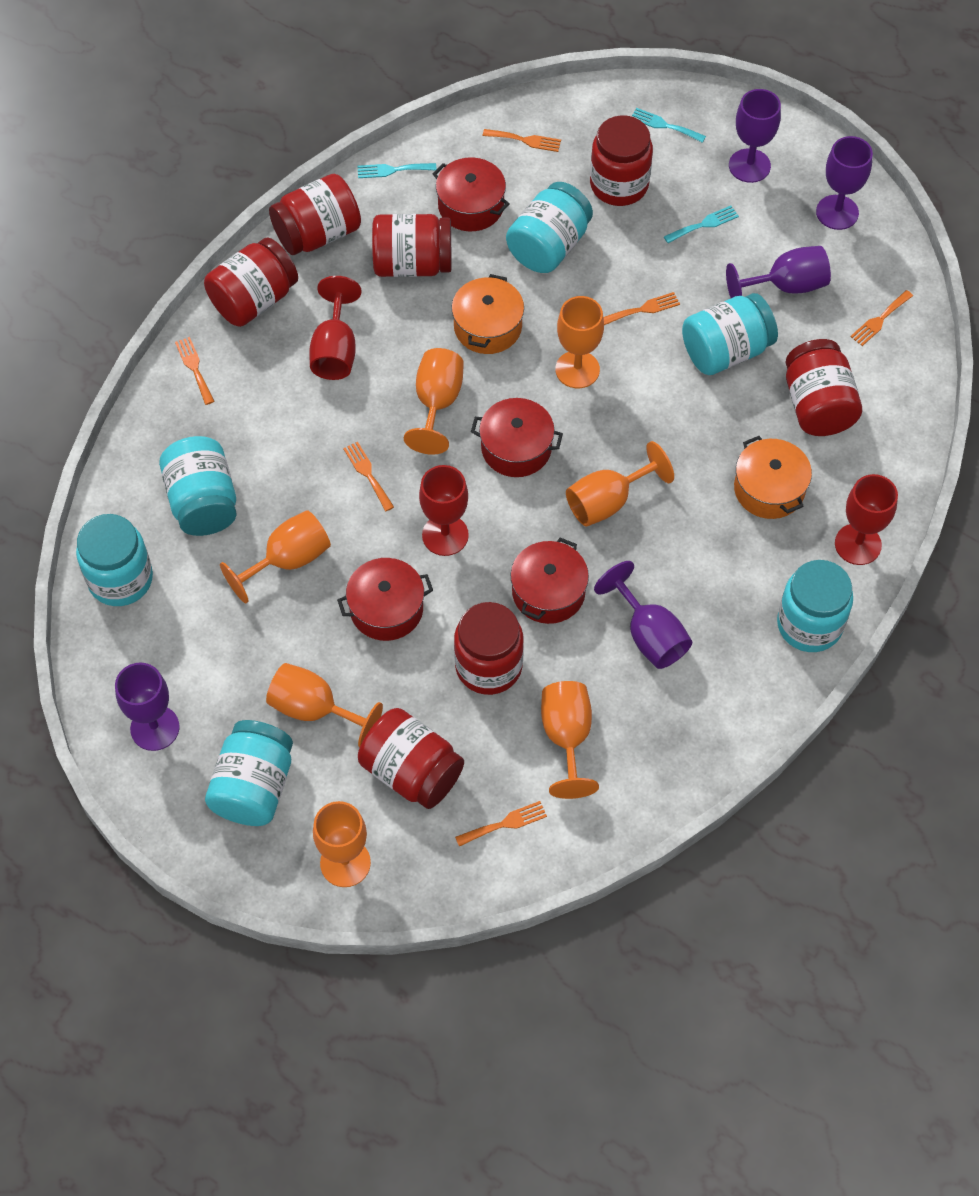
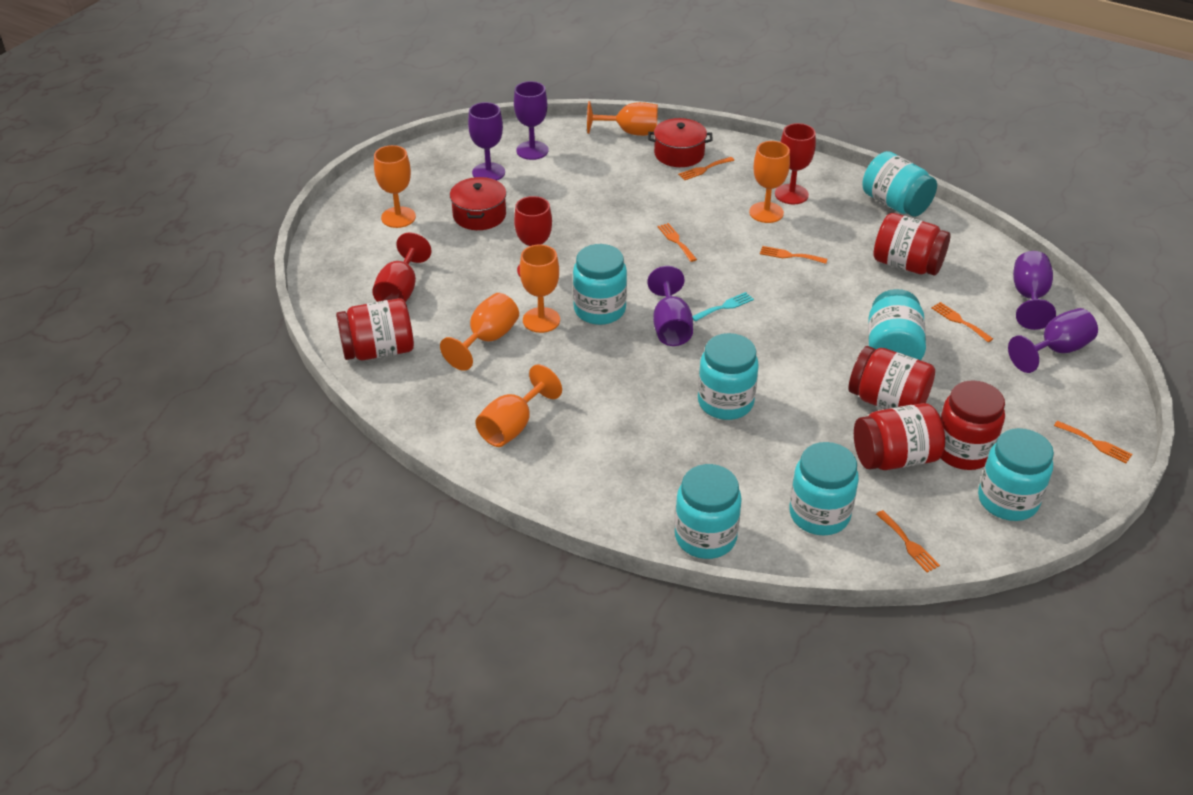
orange goblet: 7 -> 6
orange pot: 2 -> 0
red jar: 7 -> 5
red pot: 4 -> 2
turquoise fork: 3 -> 1
turquoise jar: 6 -> 7

